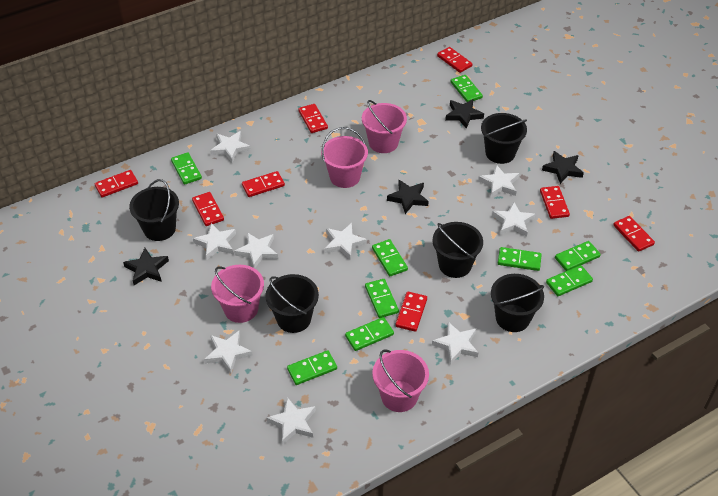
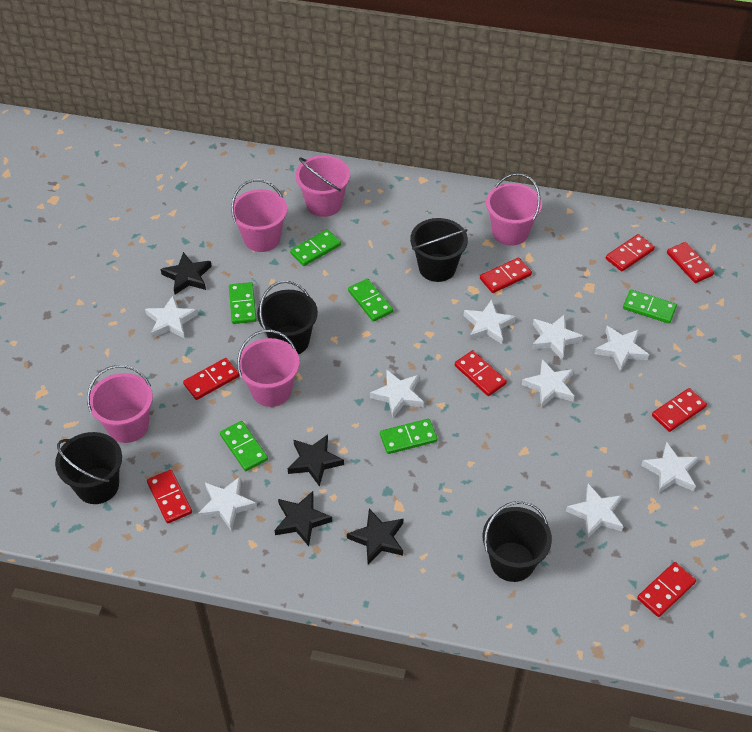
black bucket: 5 -> 4
green domino: 9 -> 6
pink bucket: 4 -> 5

